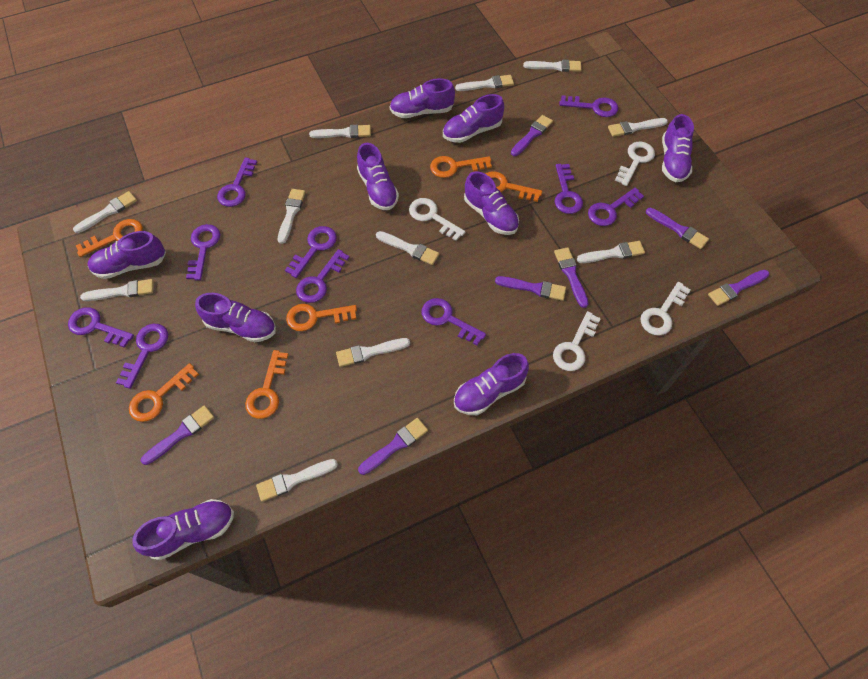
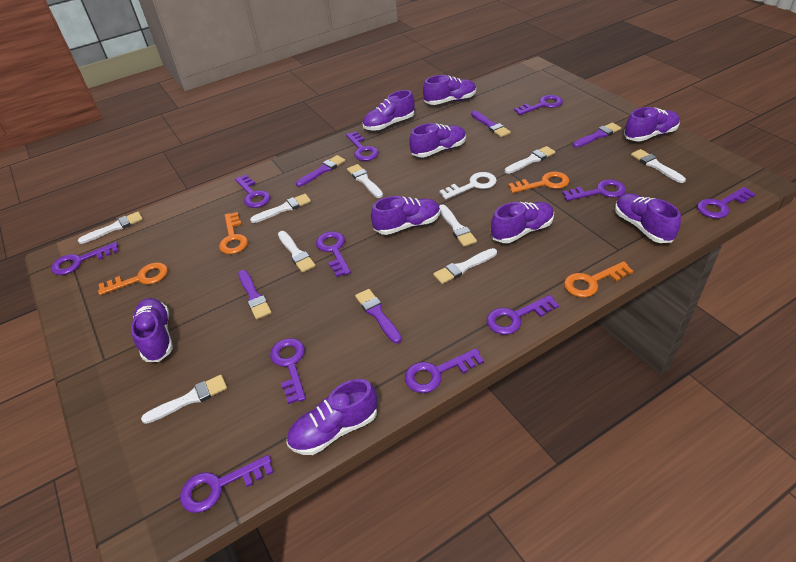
orange key: 6 -> 4
purple brush: 7 -> 5
purple key: 10 -> 11
white brush: 11 -> 9
white key: 4 -> 1

